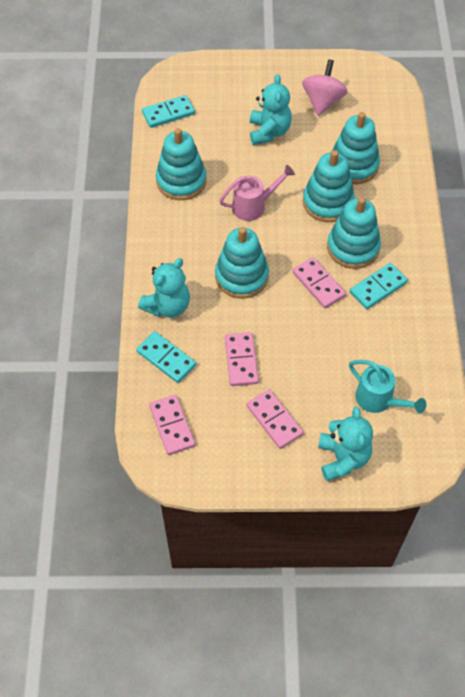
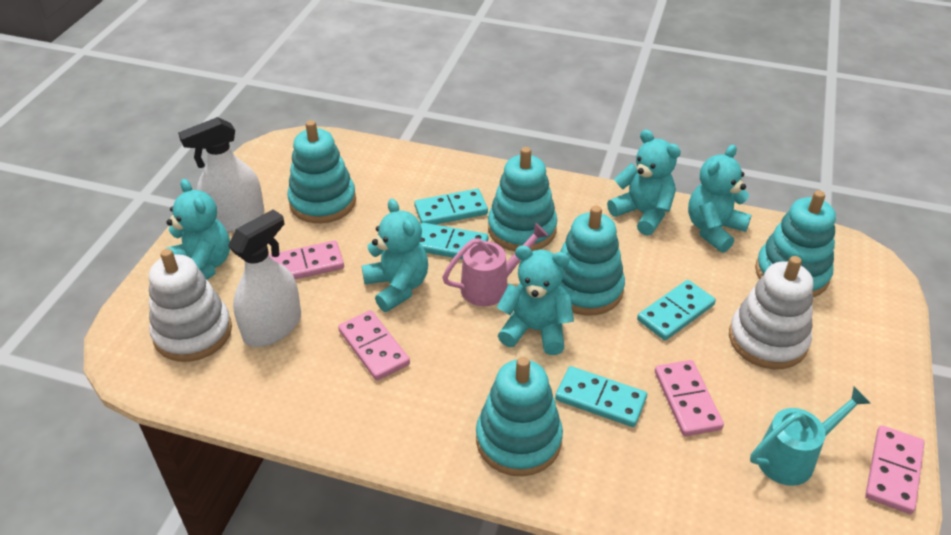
pink spinning top: 1 -> 0
turquoise domino: 3 -> 4
turquoise teddy bear: 3 -> 5
white spray bottle: 0 -> 2
white stacking toy: 0 -> 2

